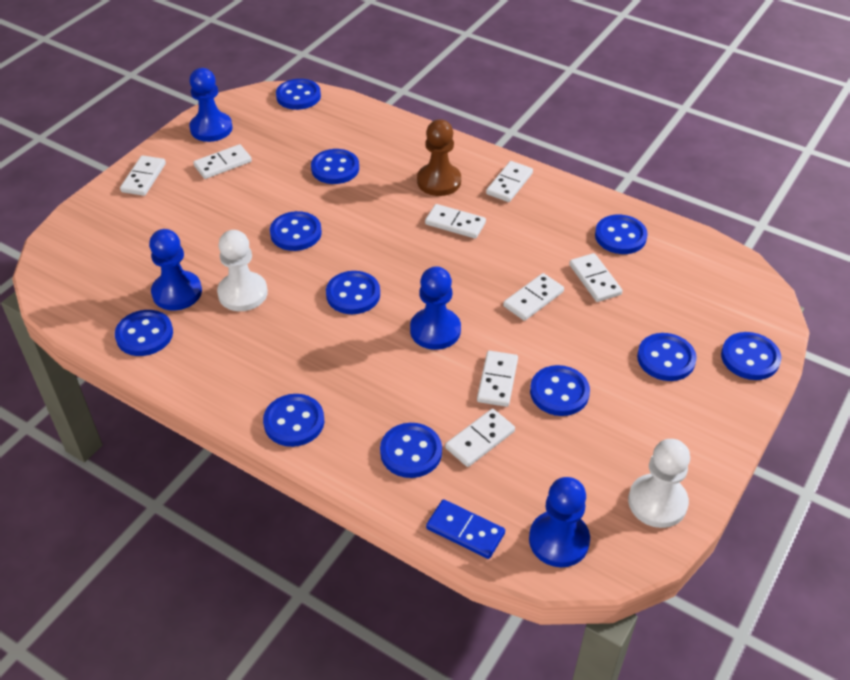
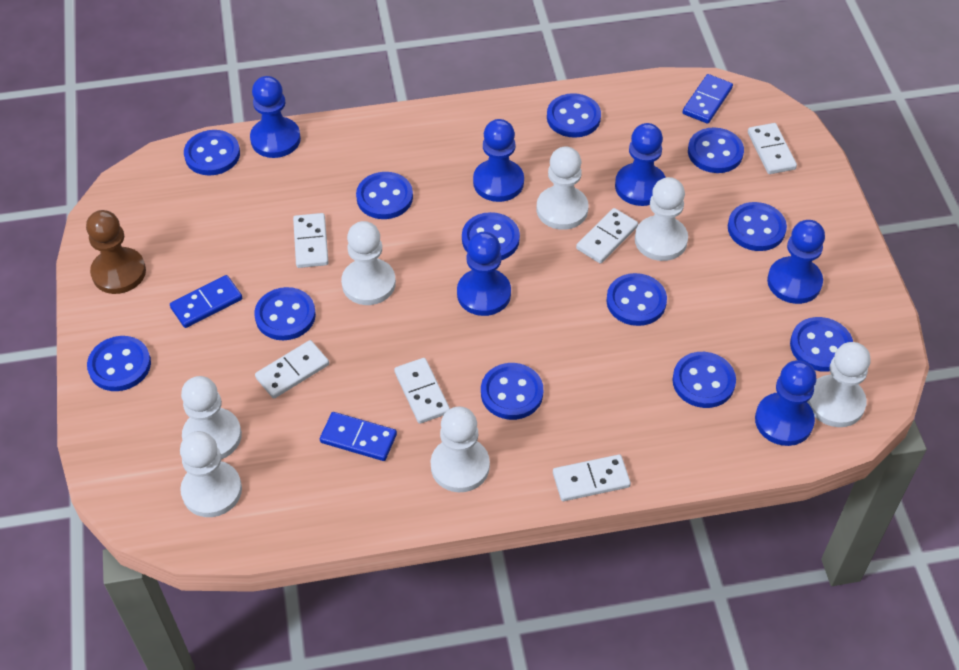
blue button: 11 -> 12
blue domino: 1 -> 3
blue pawn: 4 -> 6
white domino: 8 -> 6
white pawn: 2 -> 7

